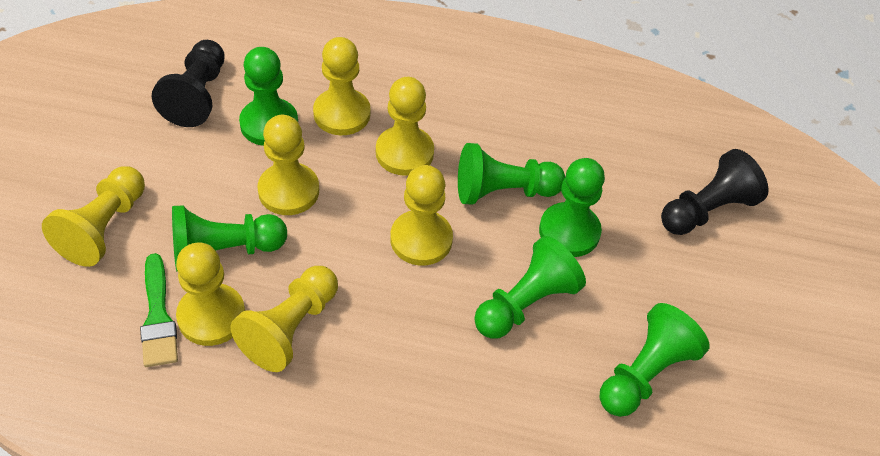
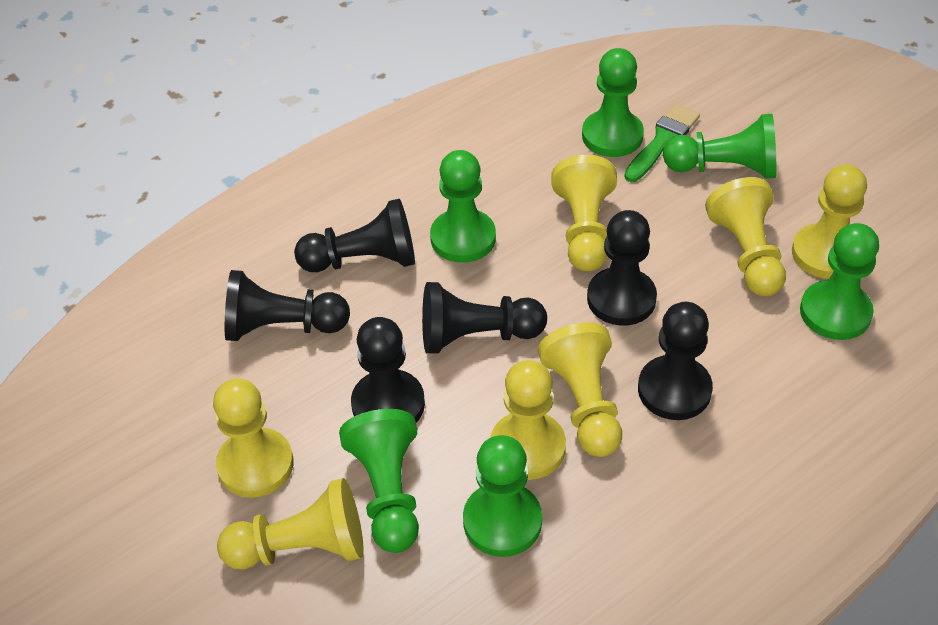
black pawn: 2 -> 6

